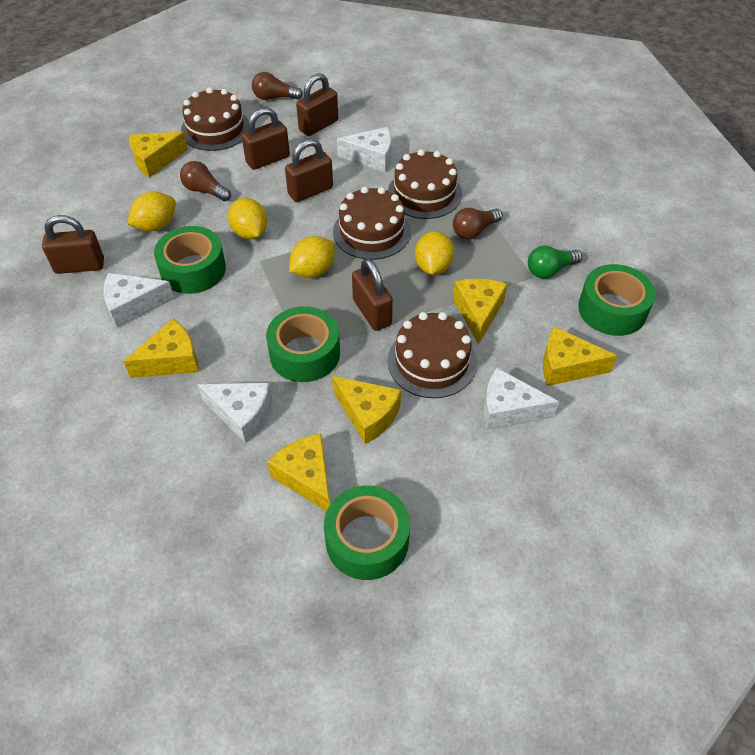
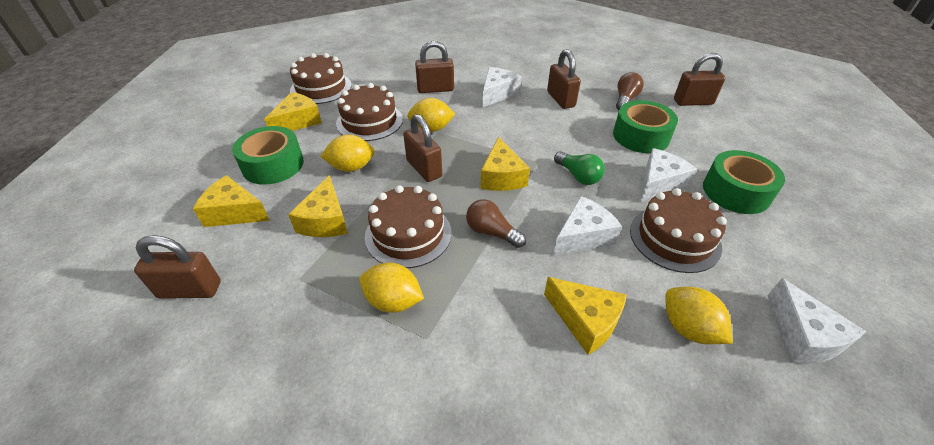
brown light bulb: 3 -> 2
green tape: 4 -> 3
yellow cheese: 6 -> 5

